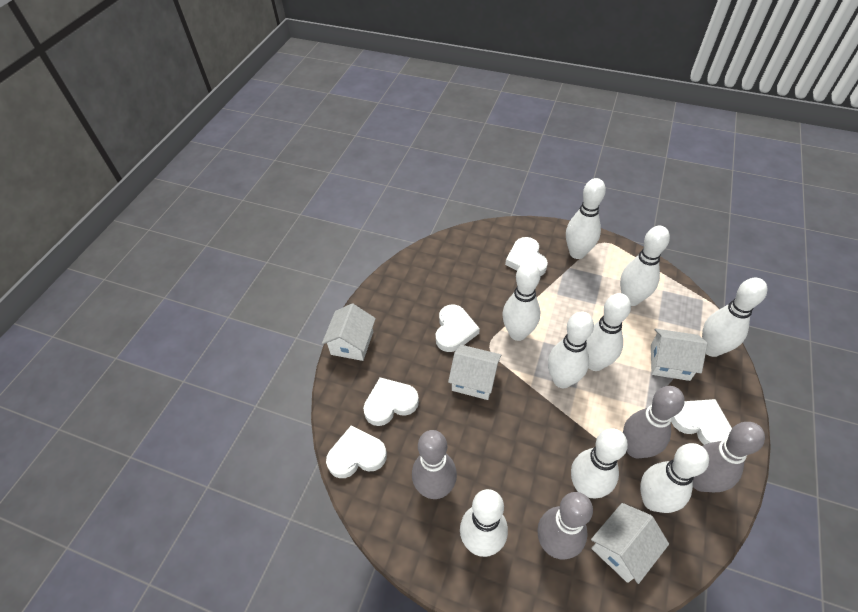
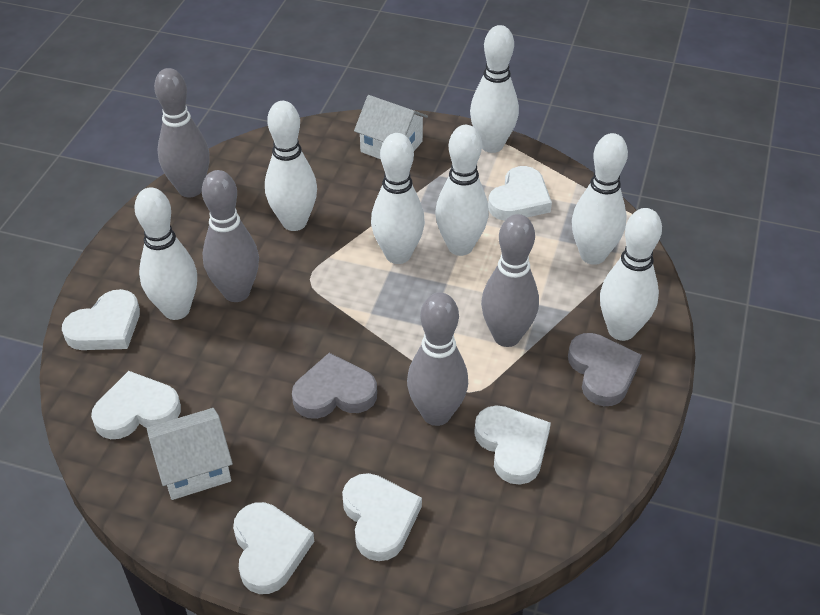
grey heart: 0 -> 2
white bowling pin: 9 -> 7
white heart: 5 -> 6
white house: 4 -> 2

